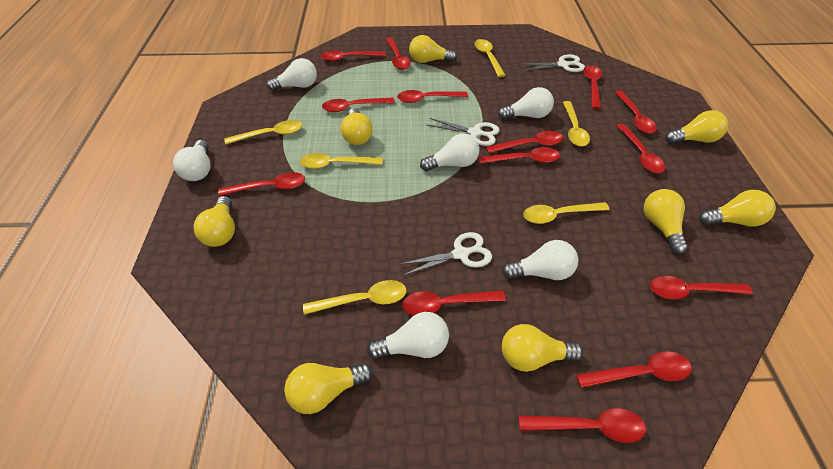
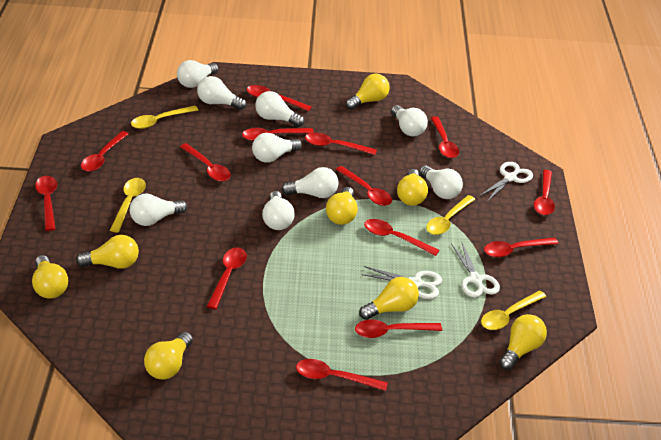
white light bulb: 6 -> 9
yellow spoon: 6 -> 4

